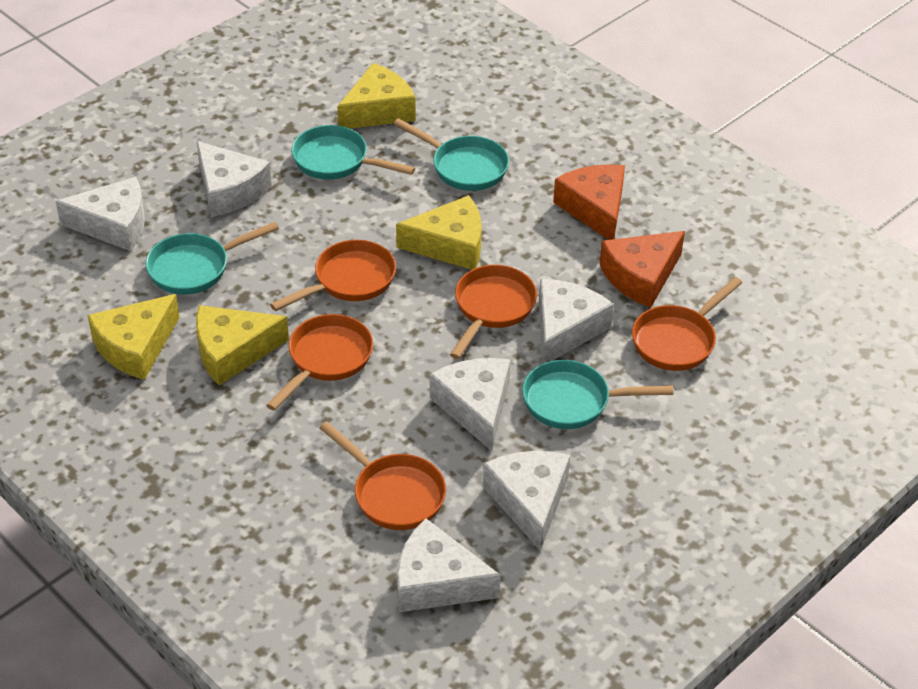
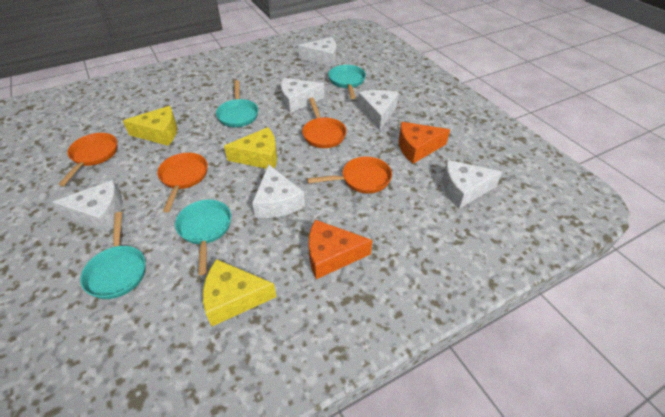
orange pan: 5 -> 4
yellow cheese: 4 -> 3

